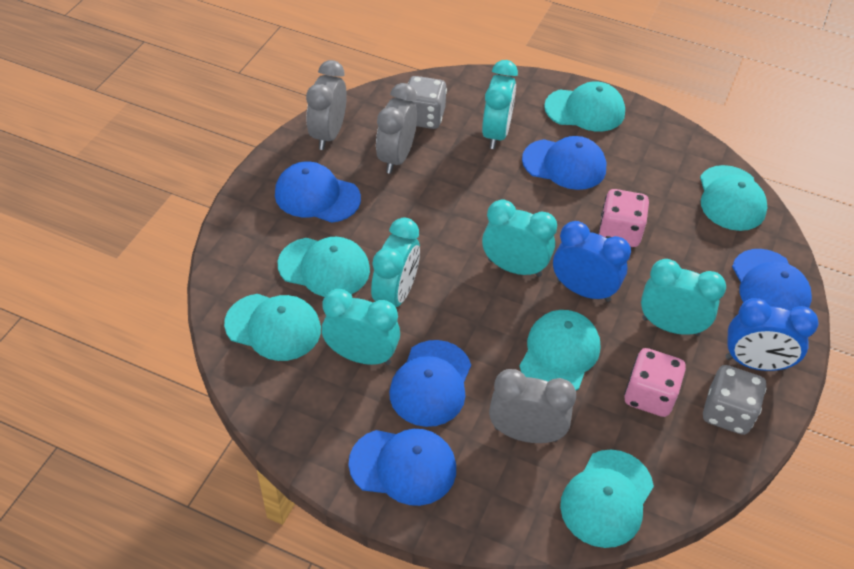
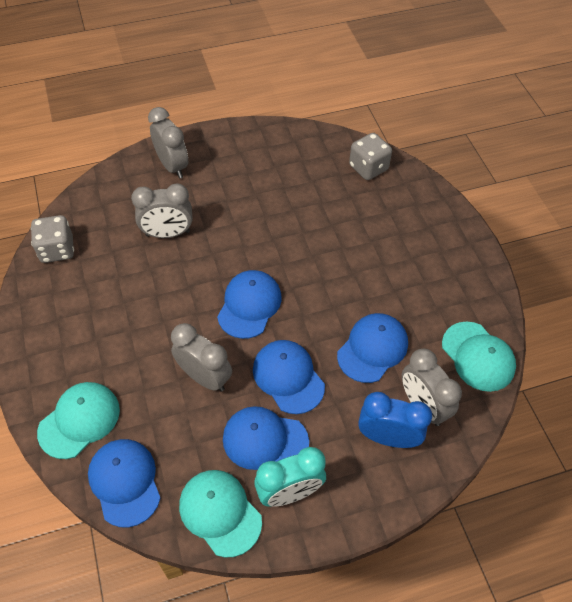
blue clock: 2 -> 1
grey clock: 3 -> 4
pink dice: 2 -> 0
turquoise cap: 6 -> 3
turquoise clock: 5 -> 1

